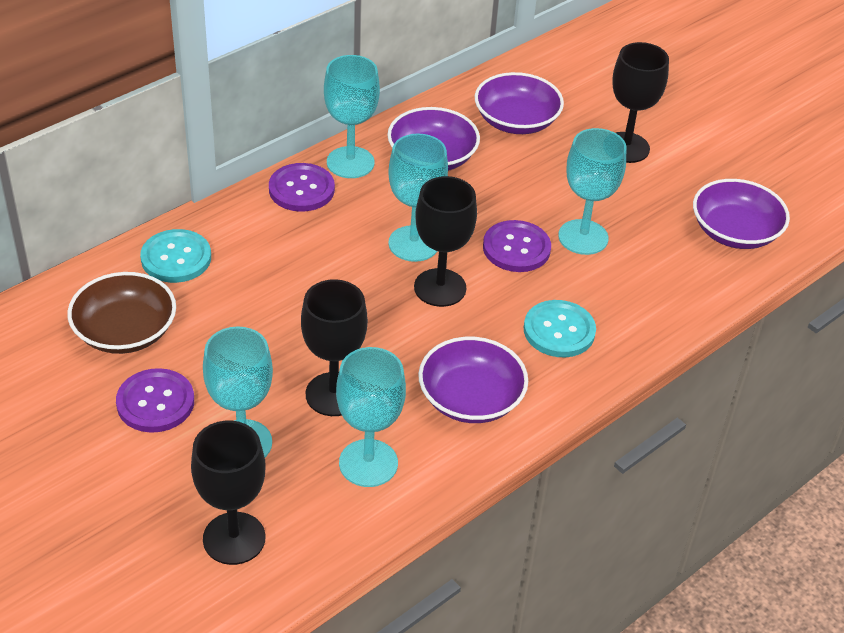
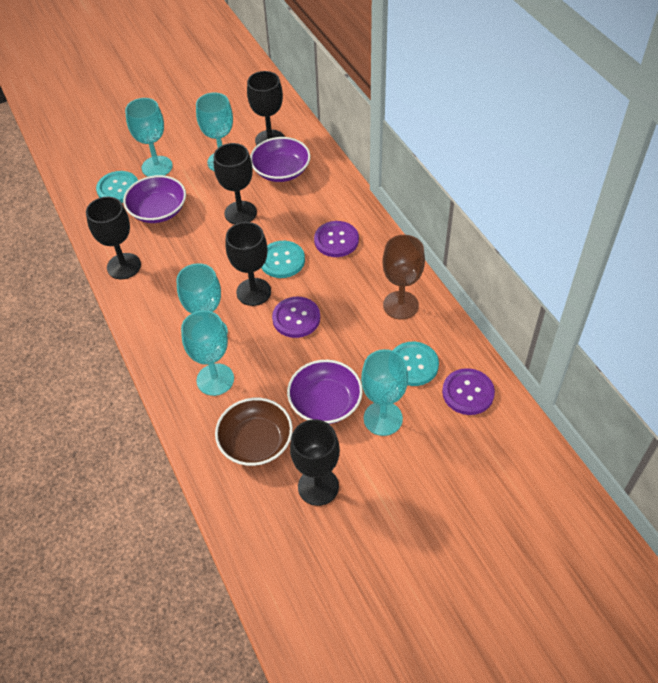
black goblet: 4 -> 5
brown goblet: 0 -> 1
purple bowl: 4 -> 3
turquoise button: 2 -> 3

